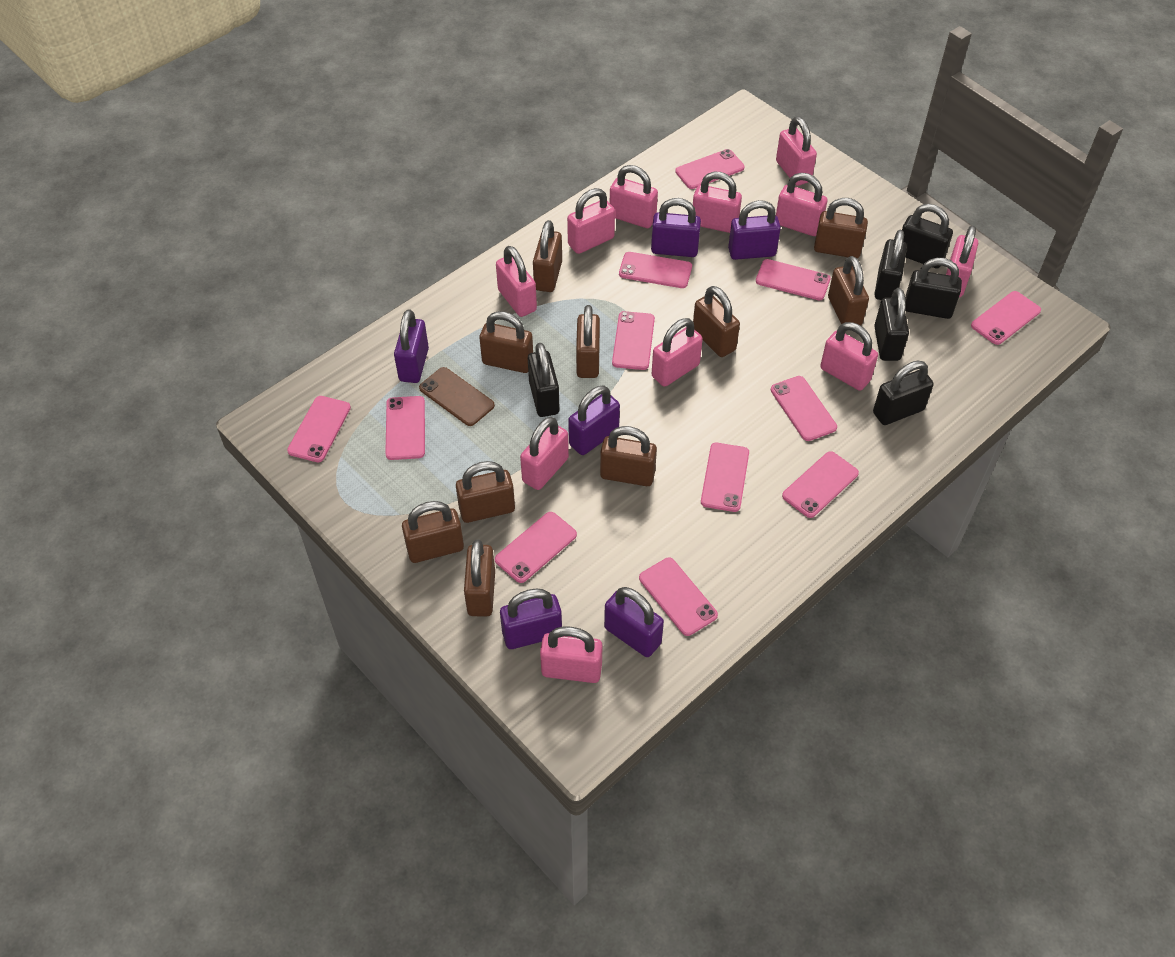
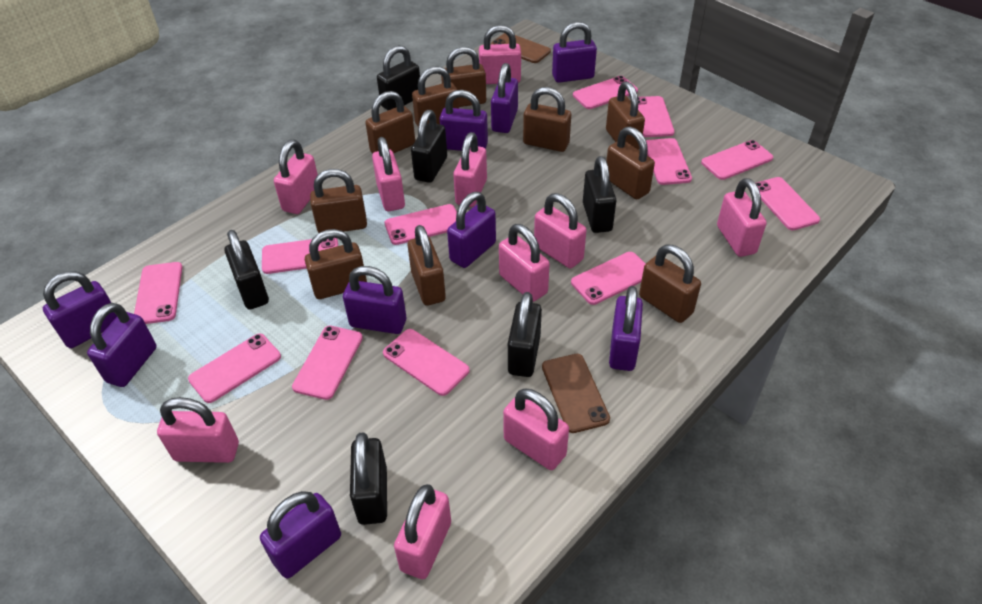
brown phone: 1 -> 2
pink padlock: 11 -> 10
purple padlock: 6 -> 9

